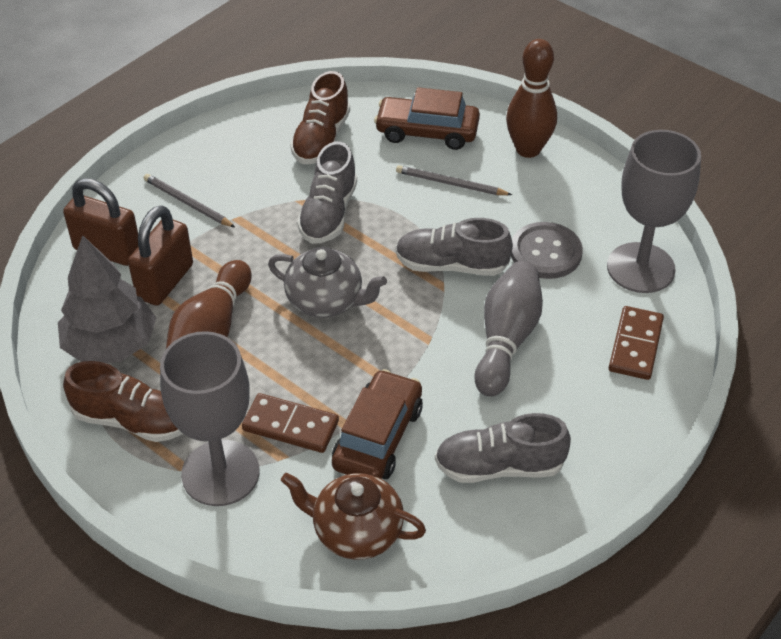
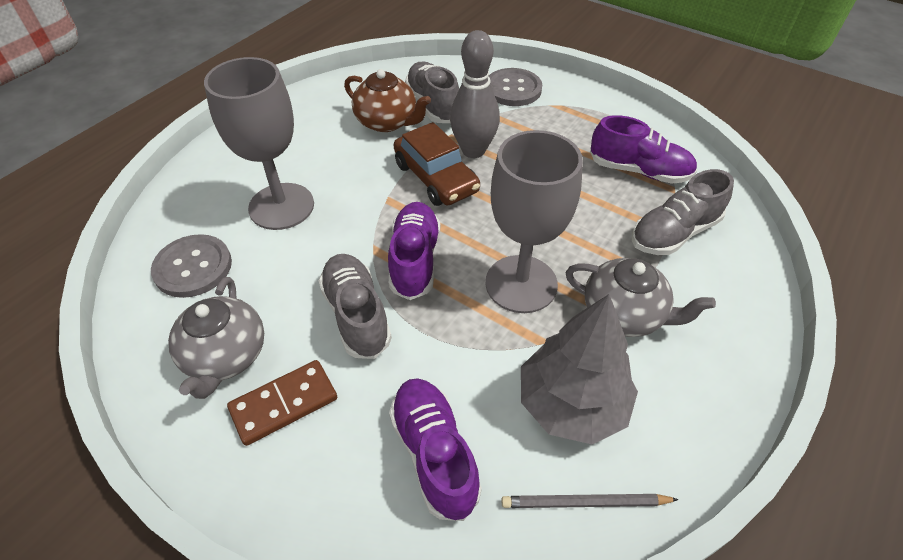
brown bowling pin: 2 -> 0
brown car: 2 -> 1
brown domino: 2 -> 1
brown padlock: 2 -> 0
brown shoe: 2 -> 0
grey button: 1 -> 2
grey pencil: 2 -> 1
grey teapot: 1 -> 2
purple shoe: 0 -> 3

